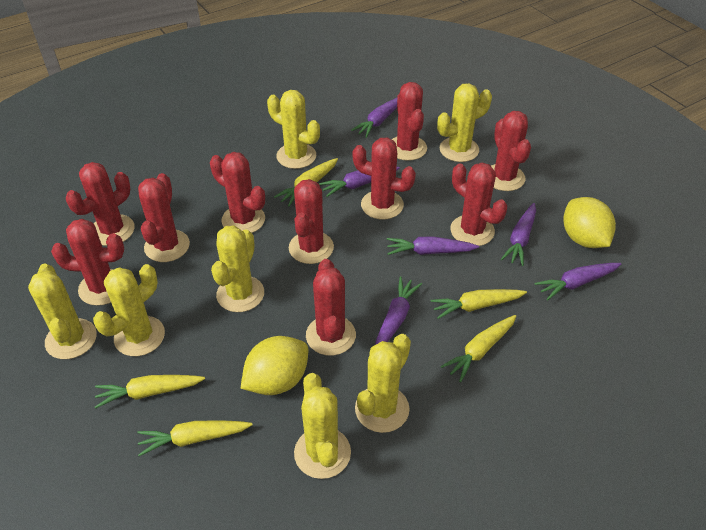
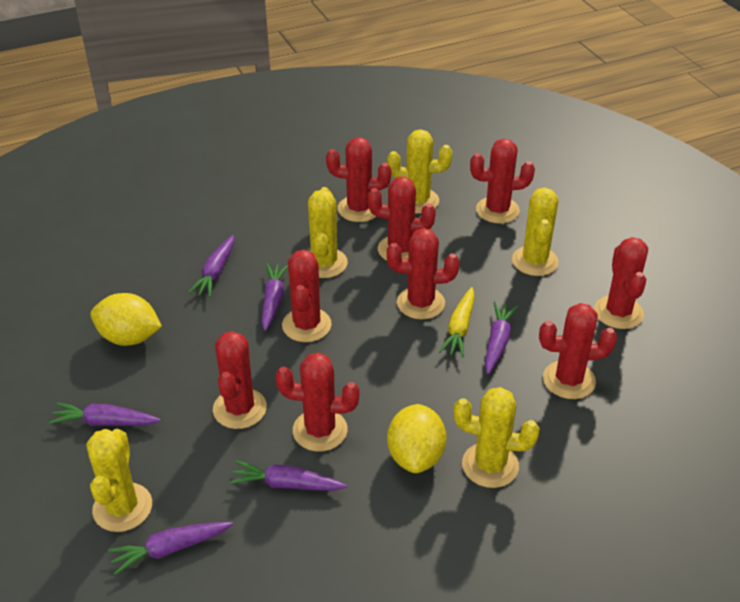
red cactus: 10 -> 9
yellow cactus: 7 -> 5
yellow carrot: 5 -> 1

